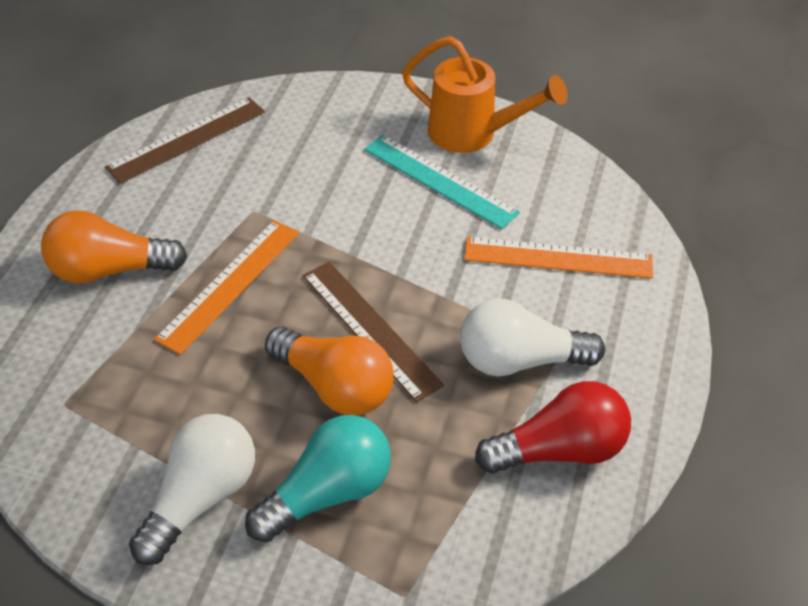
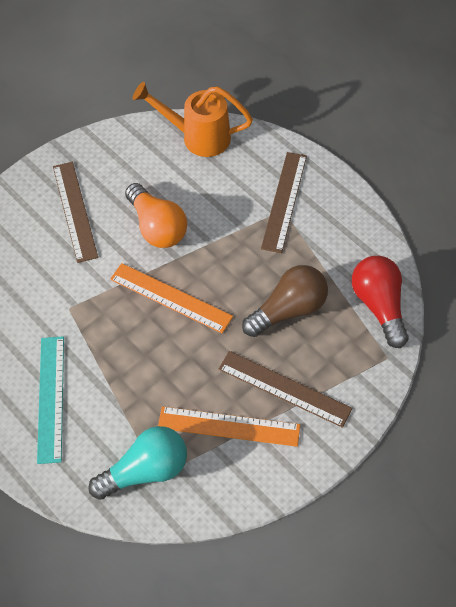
brown light bulb: 0 -> 1
brown ruler: 2 -> 3
orange light bulb: 2 -> 1
white light bulb: 2 -> 0

